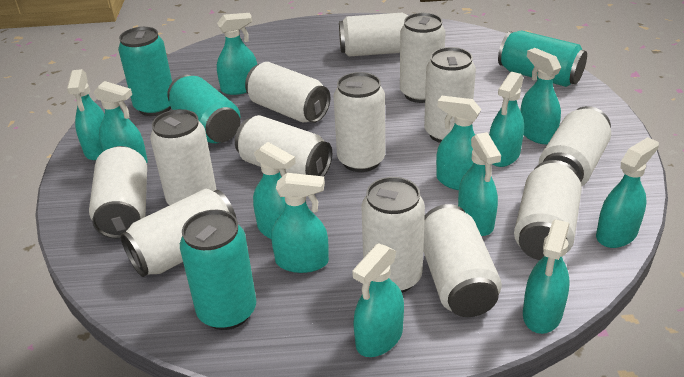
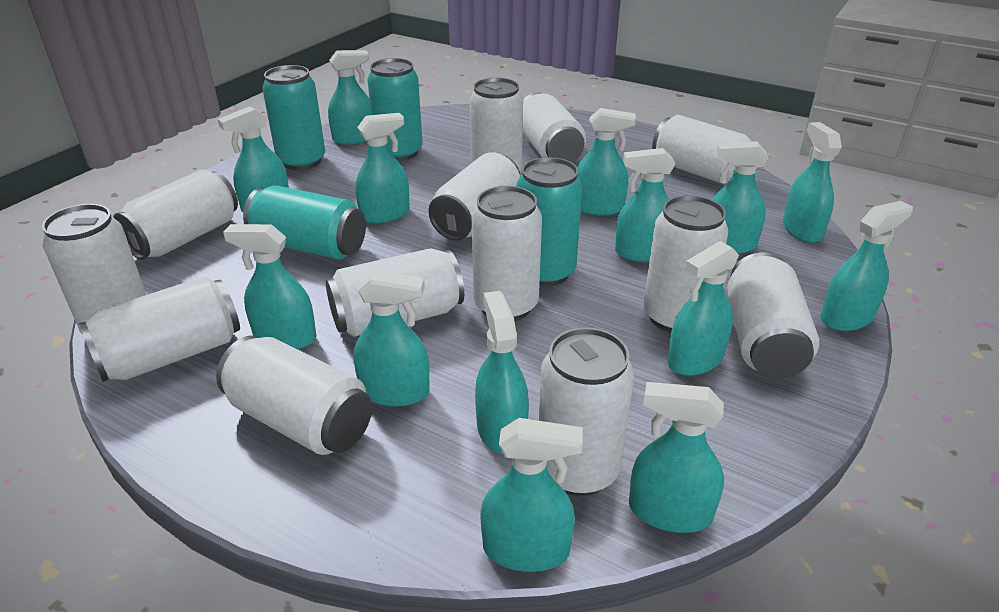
turquoise spray bottle: 12 -> 14

